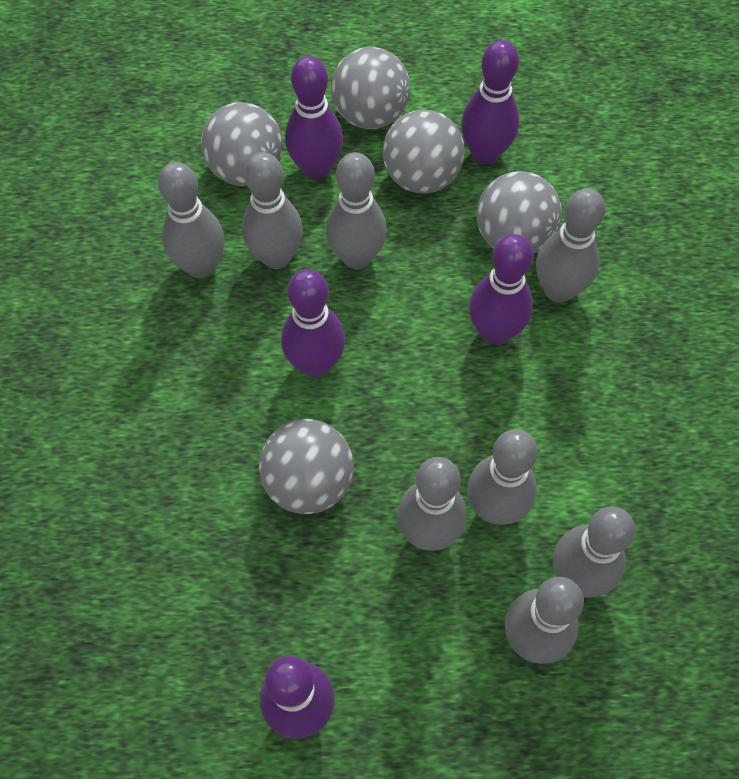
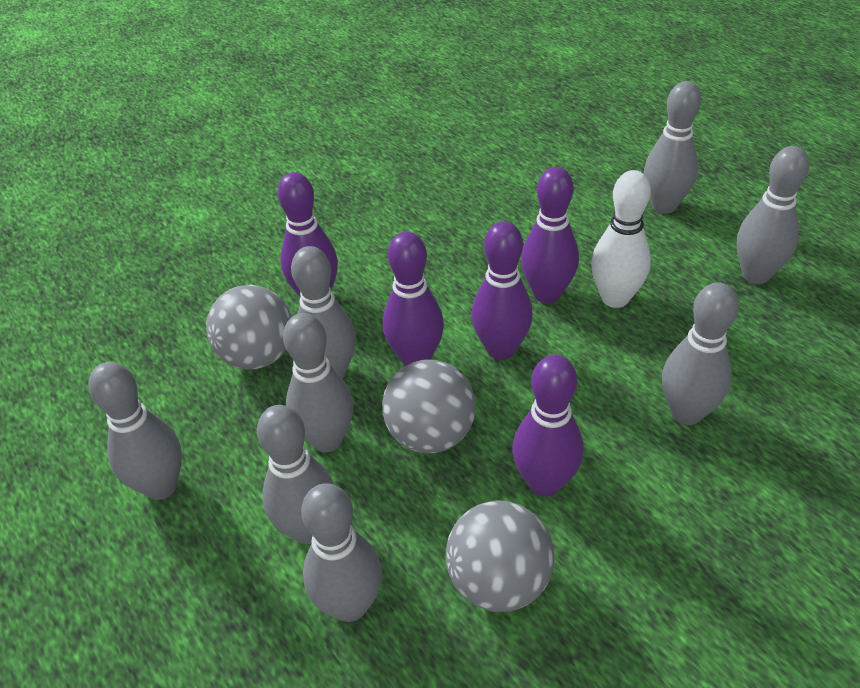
grey ball: 5 -> 3
white bowling pin: 0 -> 1

